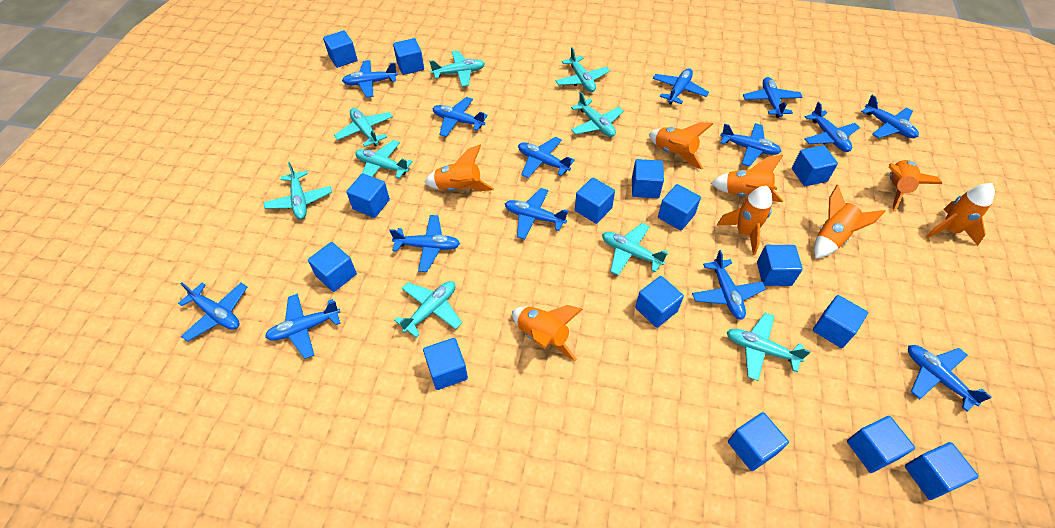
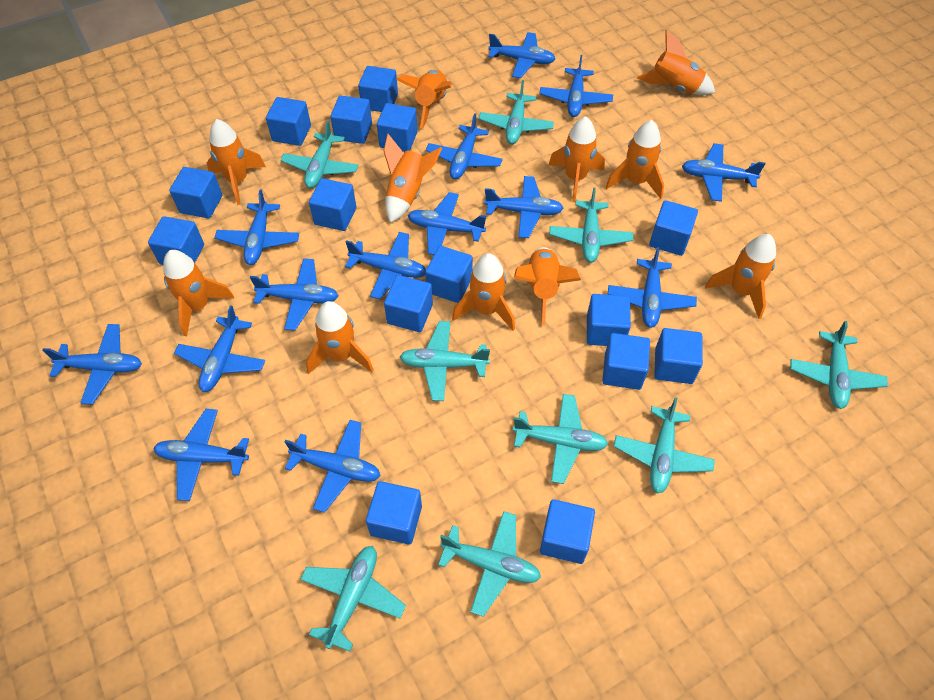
orange rocket: 8 -> 11

